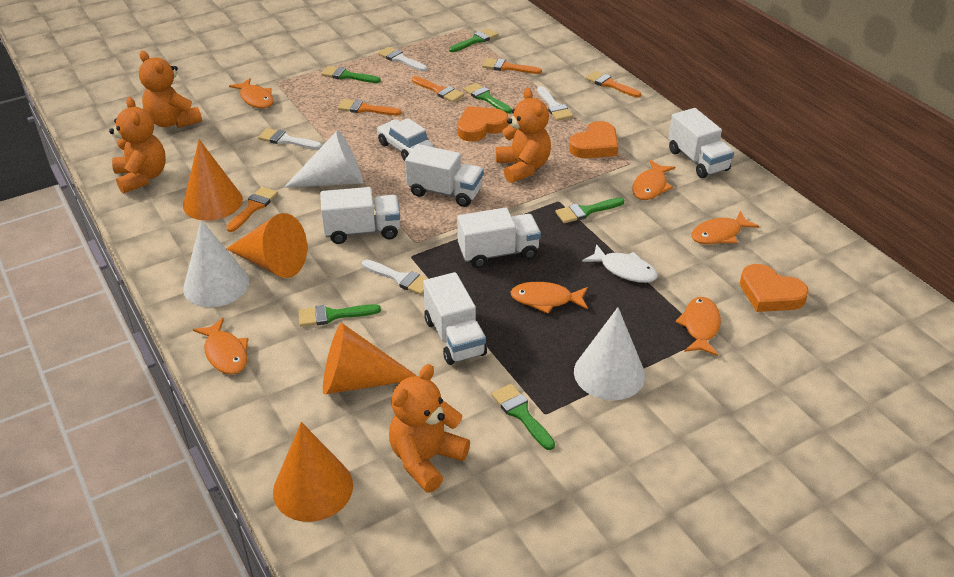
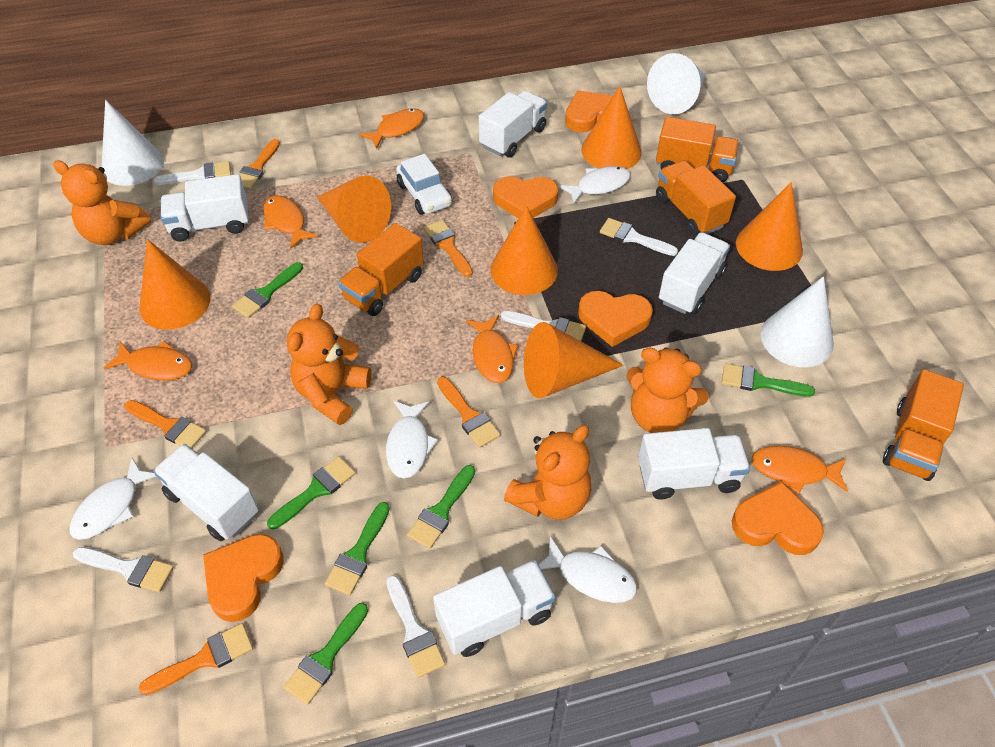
orange cone: 4 -> 6
orange fish: 6 -> 5
orange heart: 3 -> 5
orange truck: 0 -> 4
white brush: 4 -> 5
white fish: 1 -> 4
white truck: 5 -> 6

